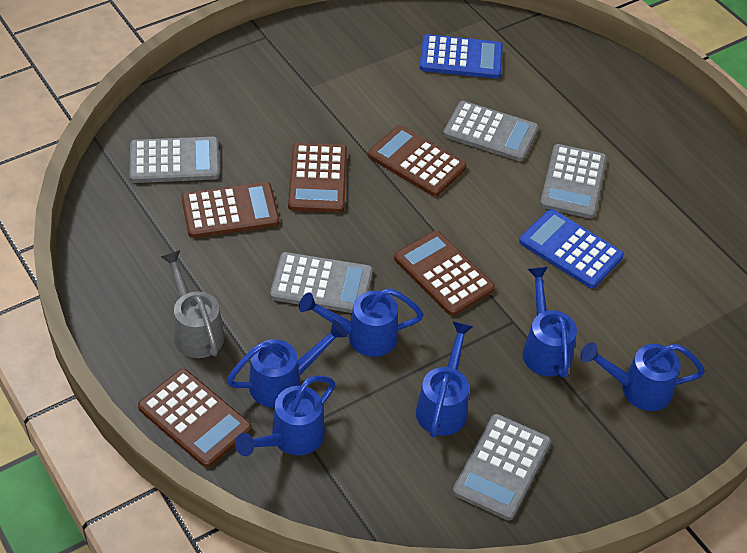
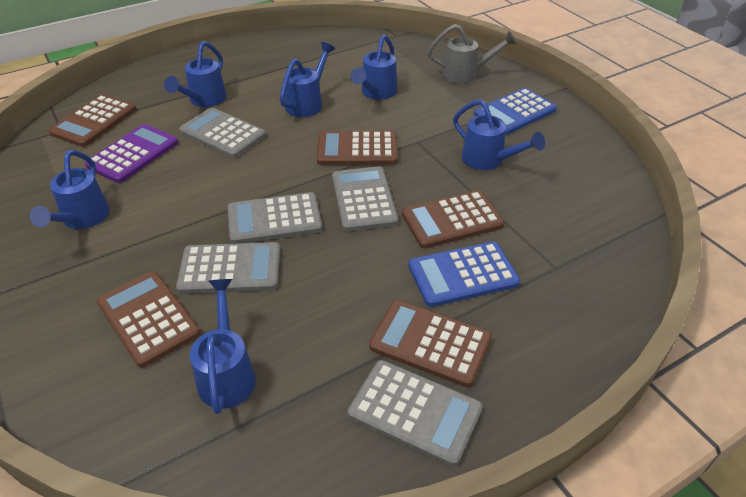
purple calculator: 0 -> 1

